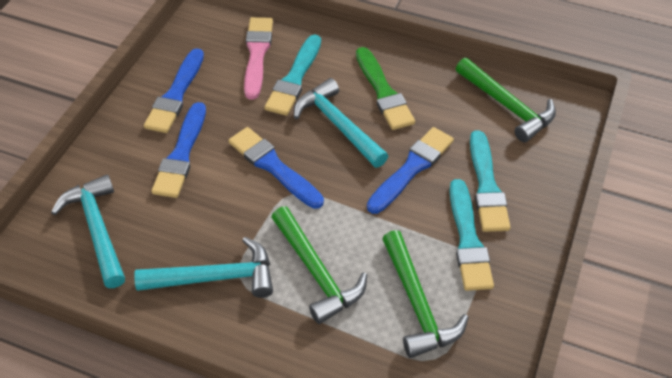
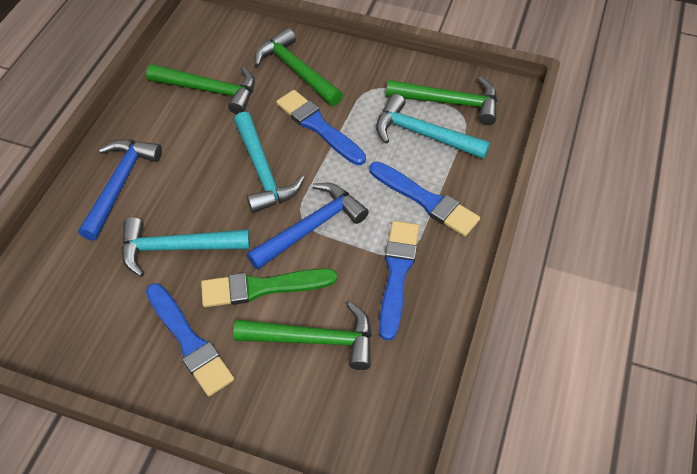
blue hammer: 0 -> 2
green hammer: 3 -> 4
pink brush: 1 -> 0
turquoise brush: 3 -> 0

